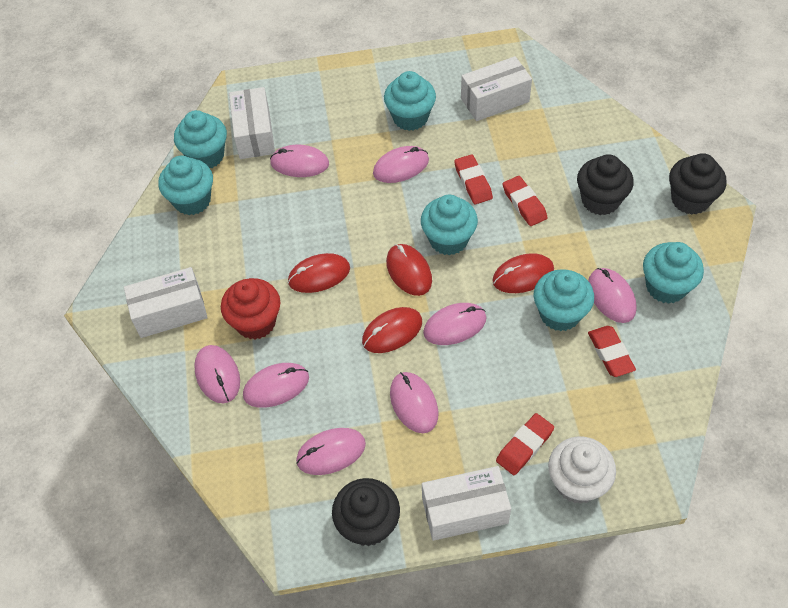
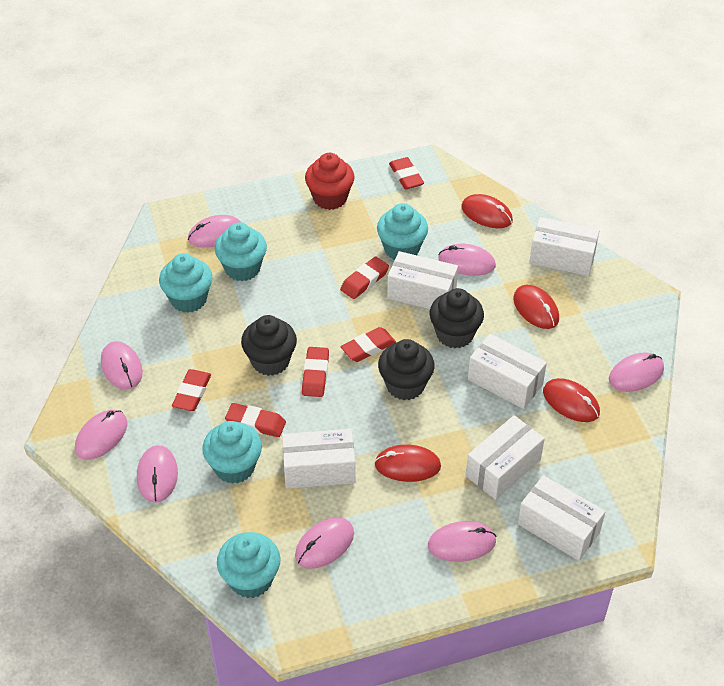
red eraser: 4 -> 6
turquoise cupcake: 6 -> 5
white box: 4 -> 6
white cupcake: 1 -> 0

